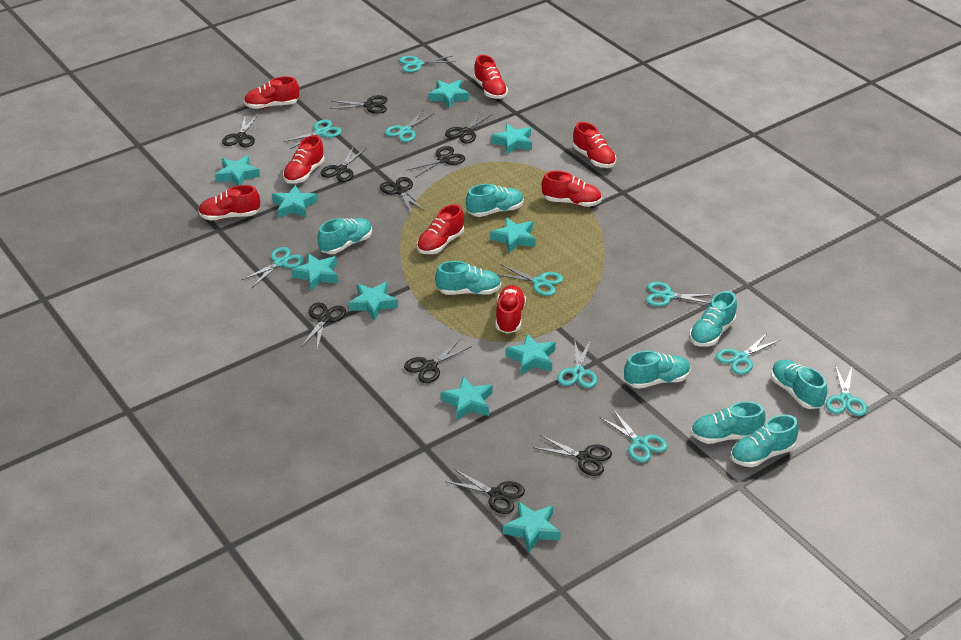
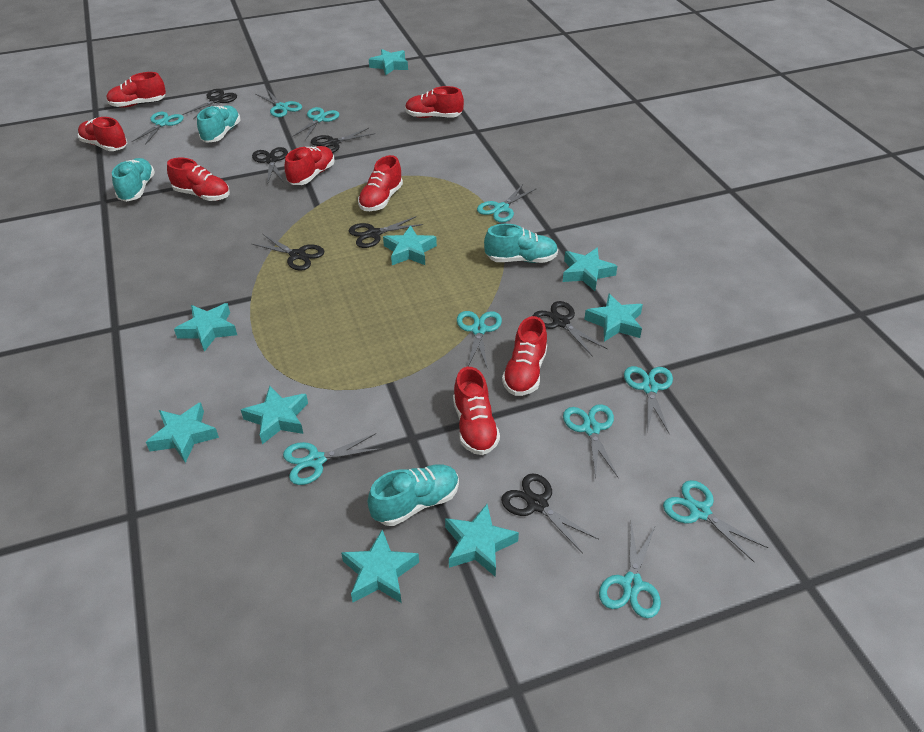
black scissors: 10 -> 7
turquoise shoe: 8 -> 4
turquoise star: 10 -> 9

